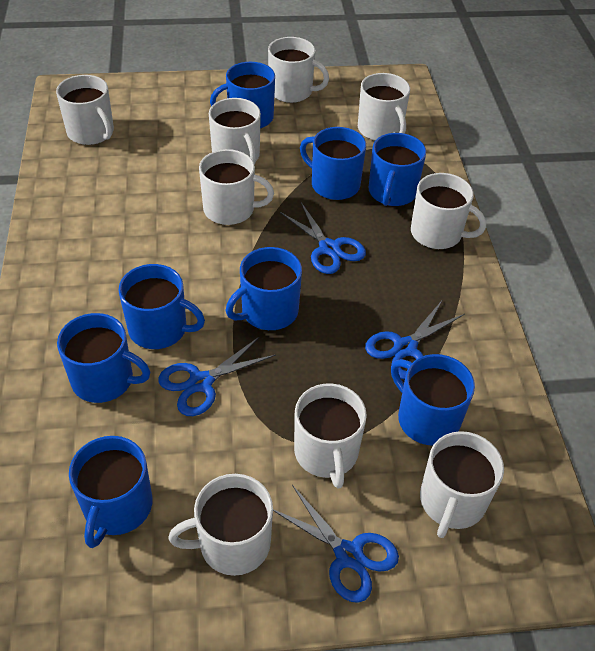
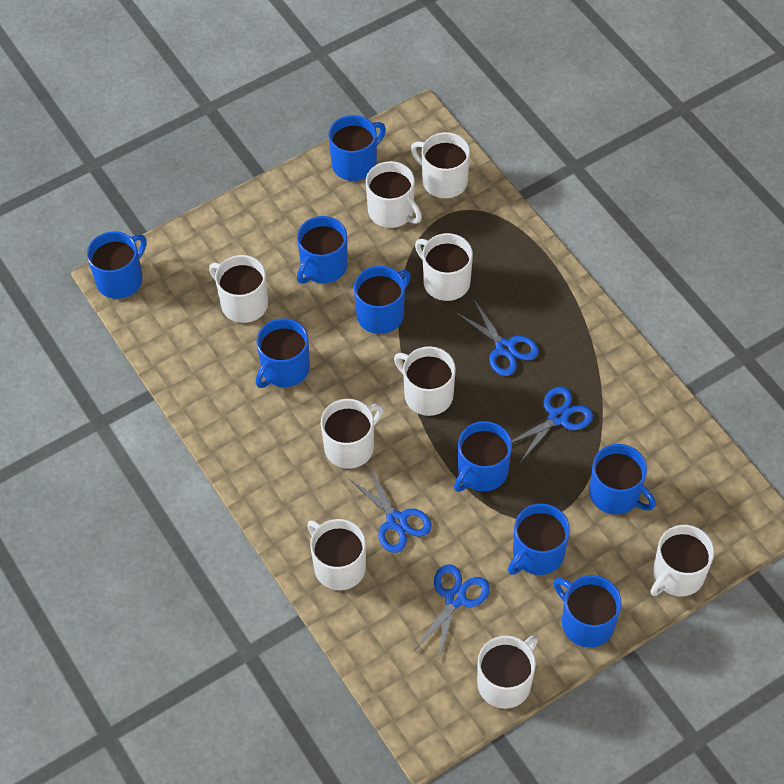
blue mug: 8 -> 9

